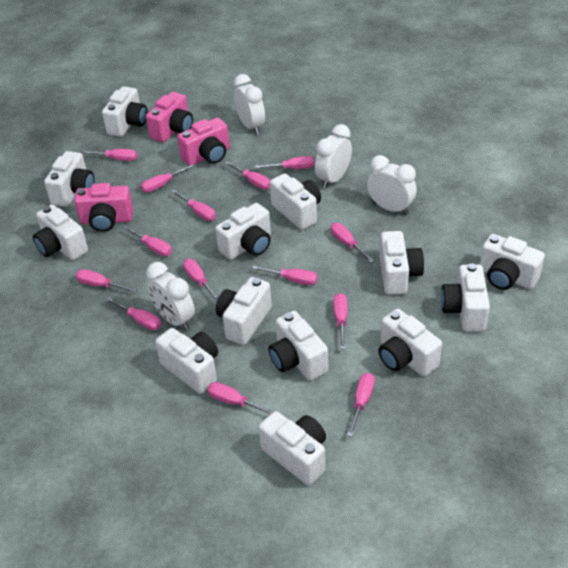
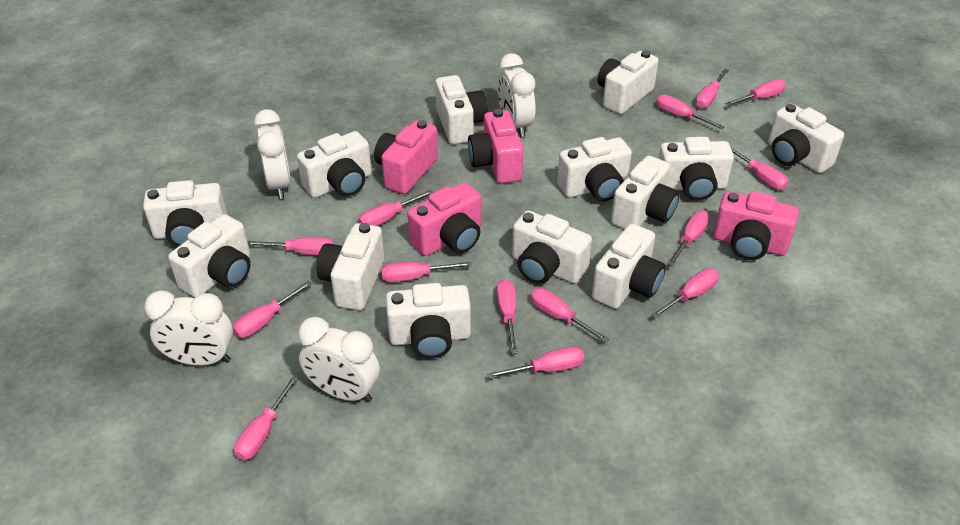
pink camera: 3 -> 4

